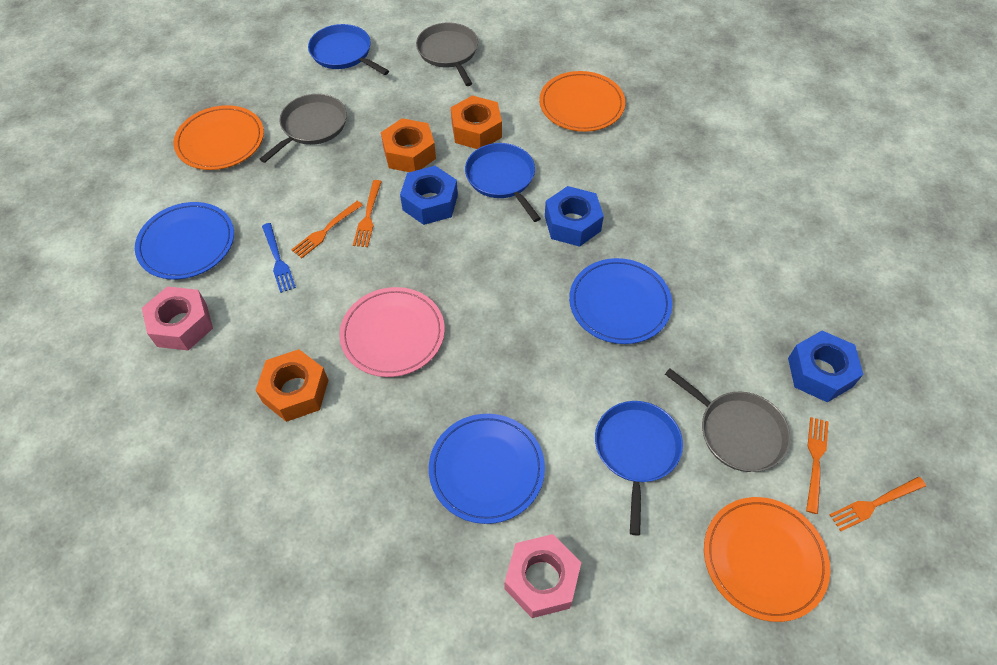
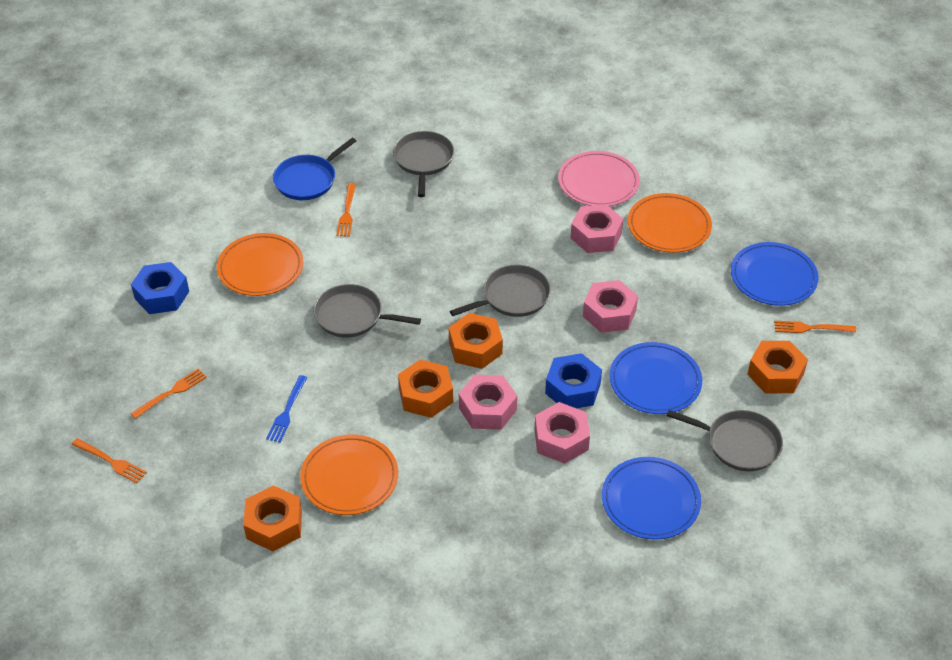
blue nut: 3 -> 2
blue pan: 3 -> 1
grey pan: 3 -> 4
orange nut: 3 -> 4
pink nut: 2 -> 4

